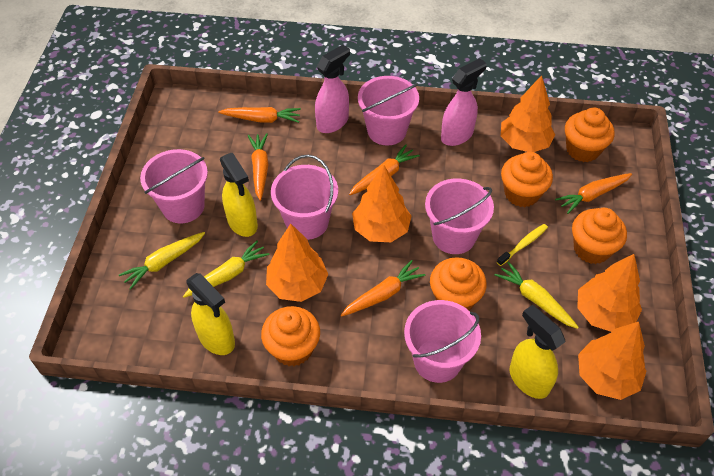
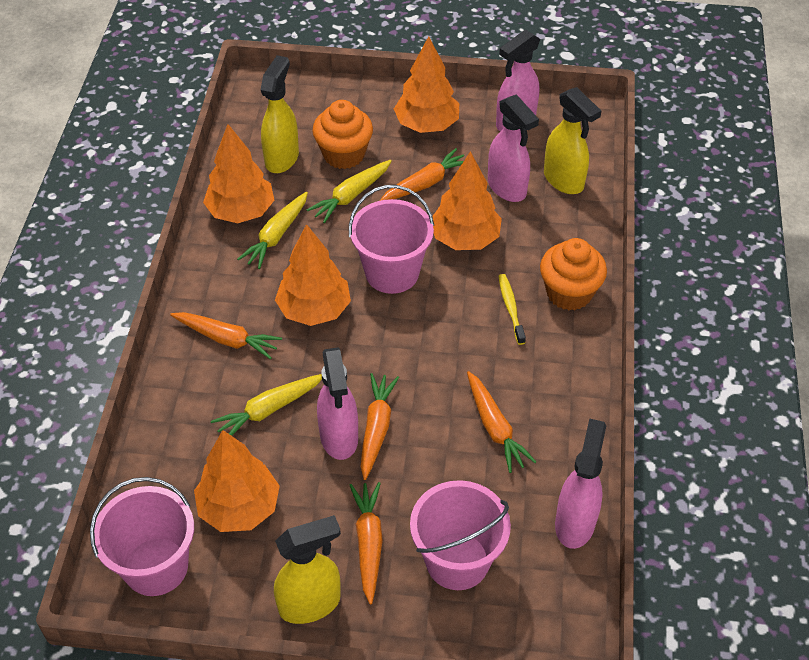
orange cupcake: 5 -> 2
pink bucket: 5 -> 3
pink spray bottle: 2 -> 4

